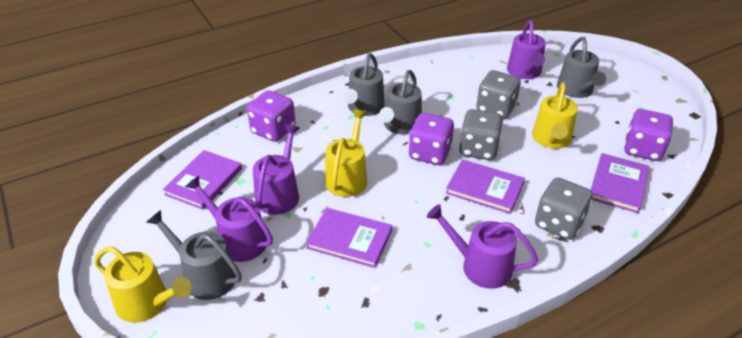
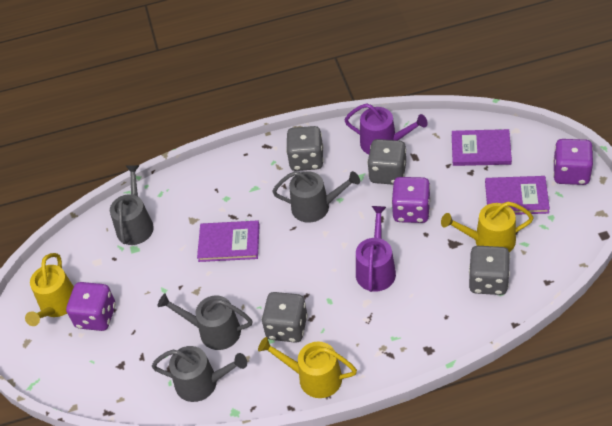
grey dice: 3 -> 4
purple book: 4 -> 3
purple watering can: 4 -> 2

